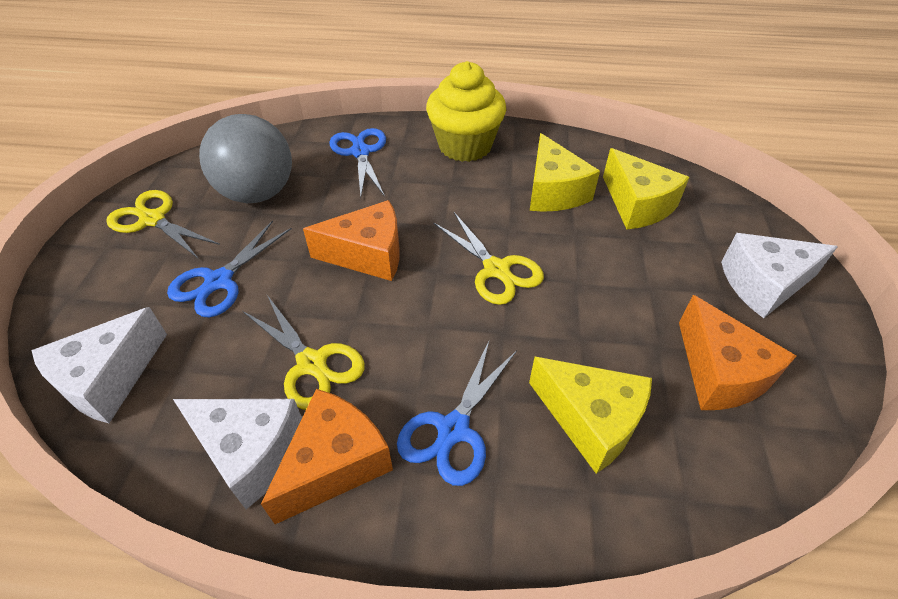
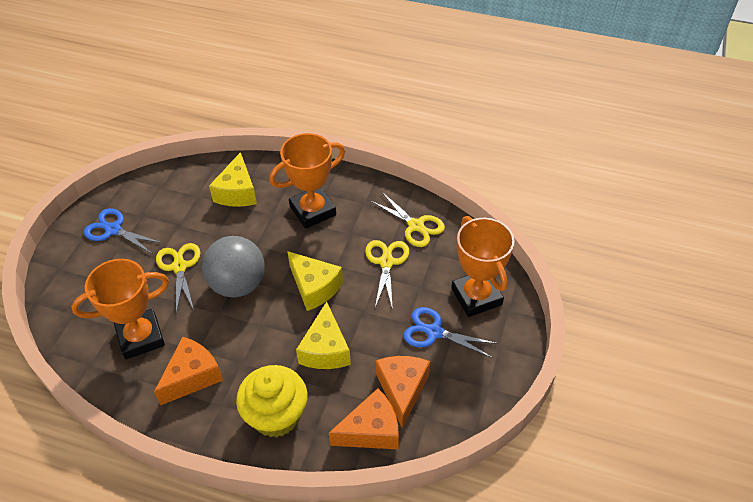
blue scissors: 3 -> 2
orange trophy: 0 -> 3
white cheese: 3 -> 0

